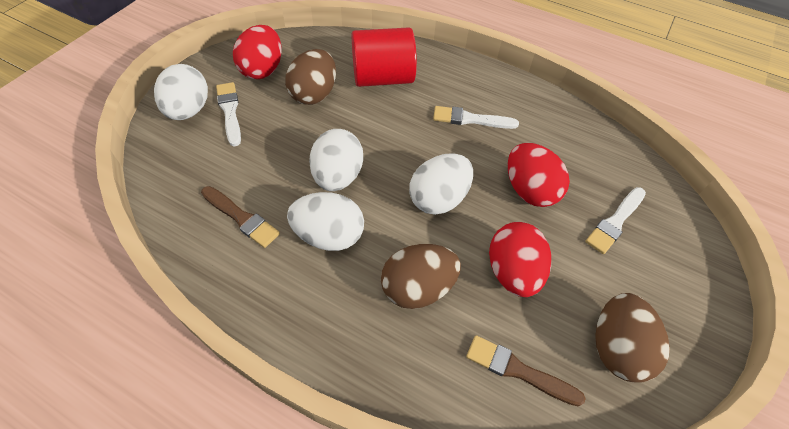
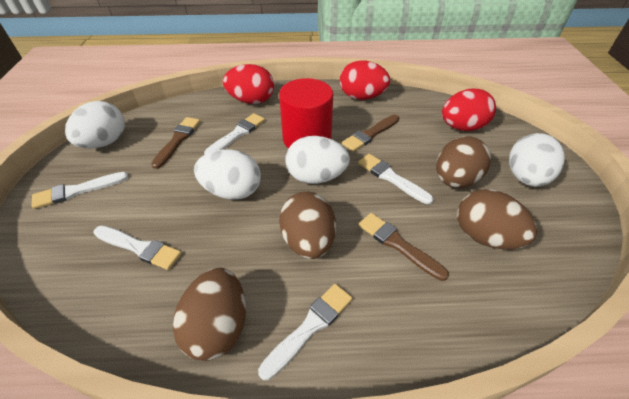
brown brush: 2 -> 3
brown egg: 3 -> 4
white brush: 3 -> 5

